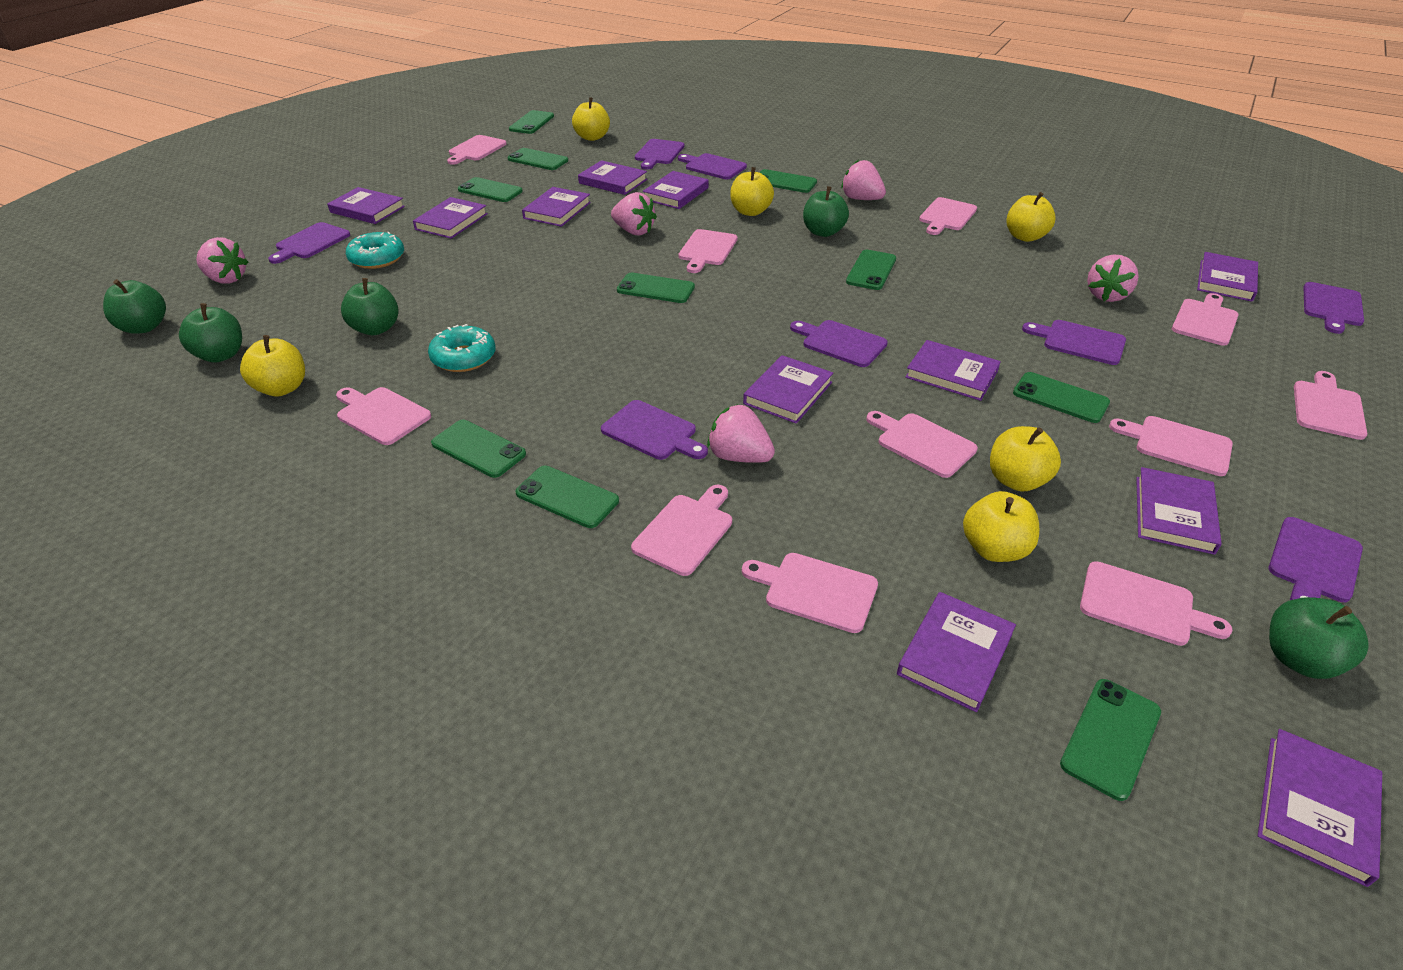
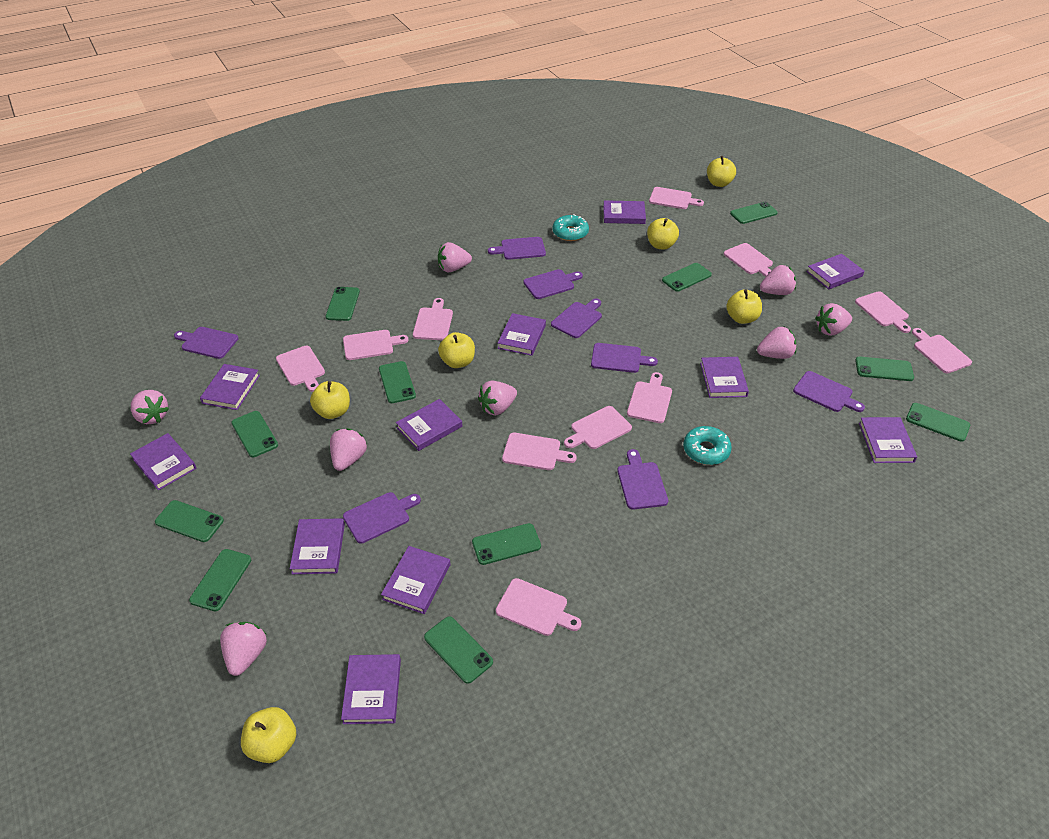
green apple: 5 -> 0
green phone: 10 -> 11
pink strawberry: 5 -> 8

